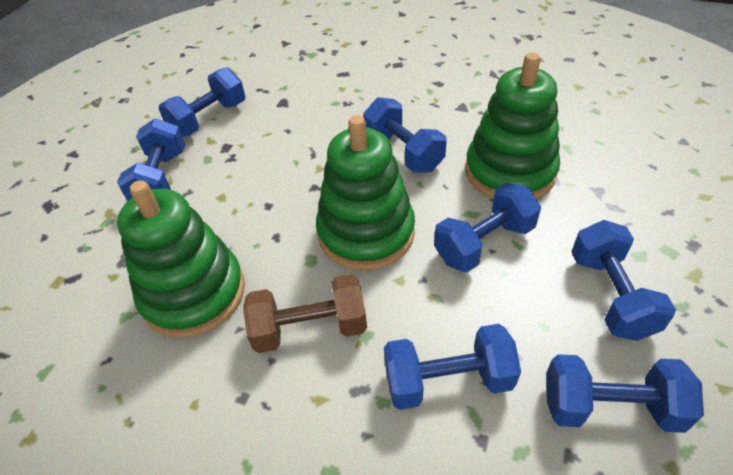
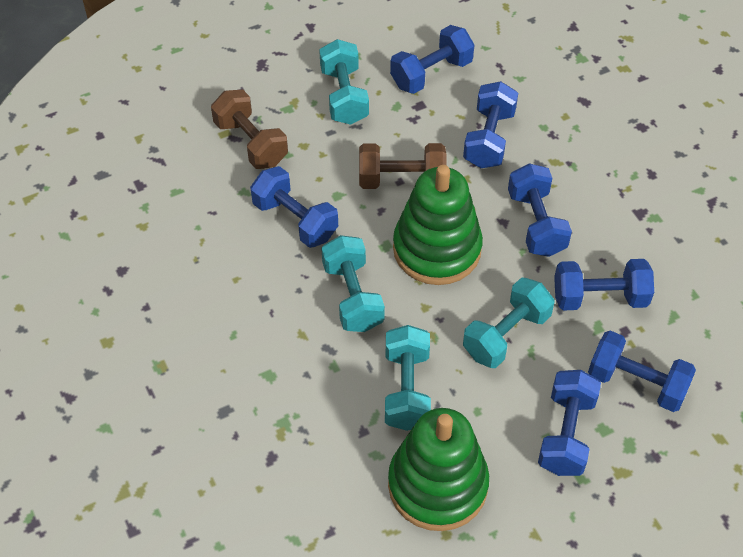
brown dumbbell: 1 -> 2
green stacking toy: 3 -> 2
turquoise dumbbell: 0 -> 4

